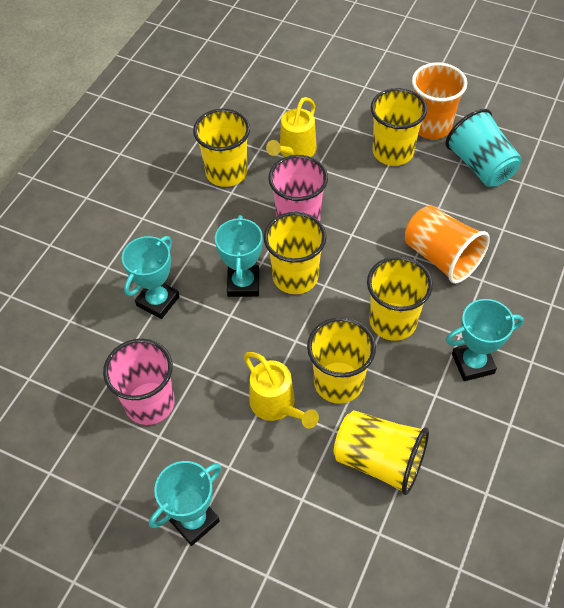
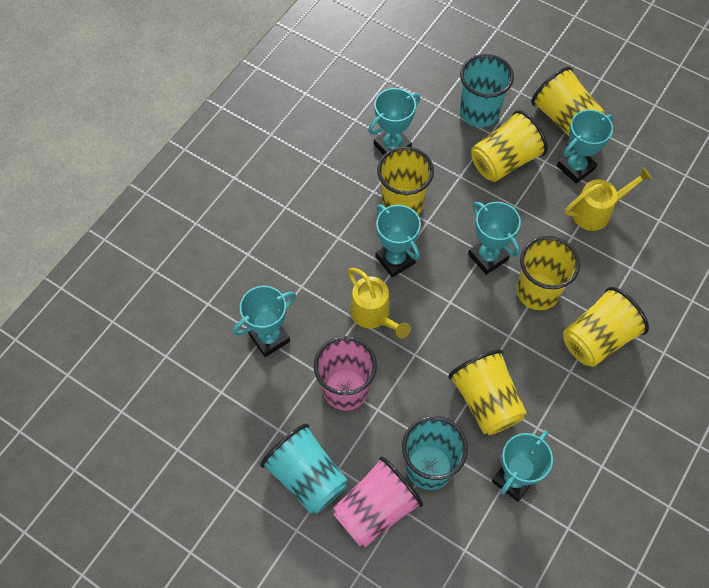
orange cup: 2 -> 0
turquoise cup: 1 -> 3
turquoise trophy: 4 -> 6

